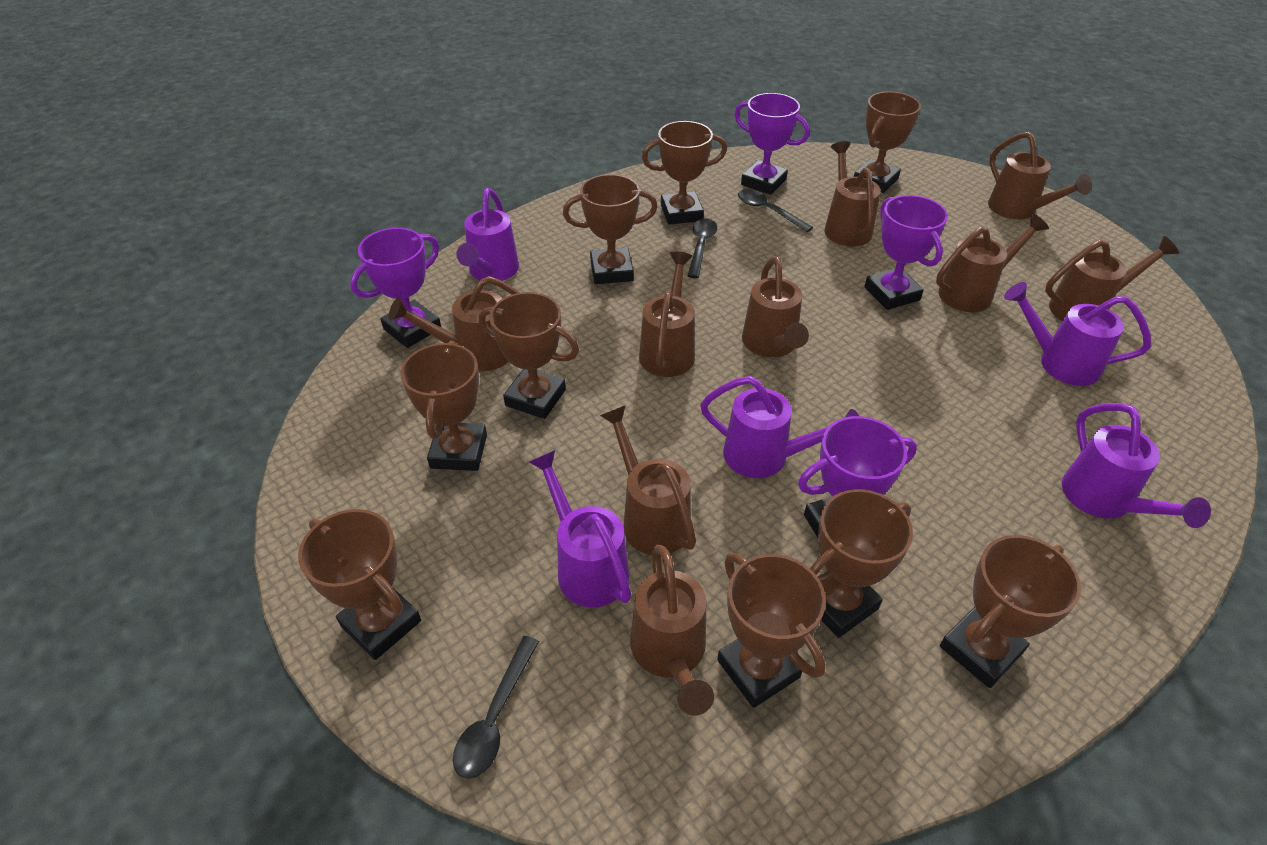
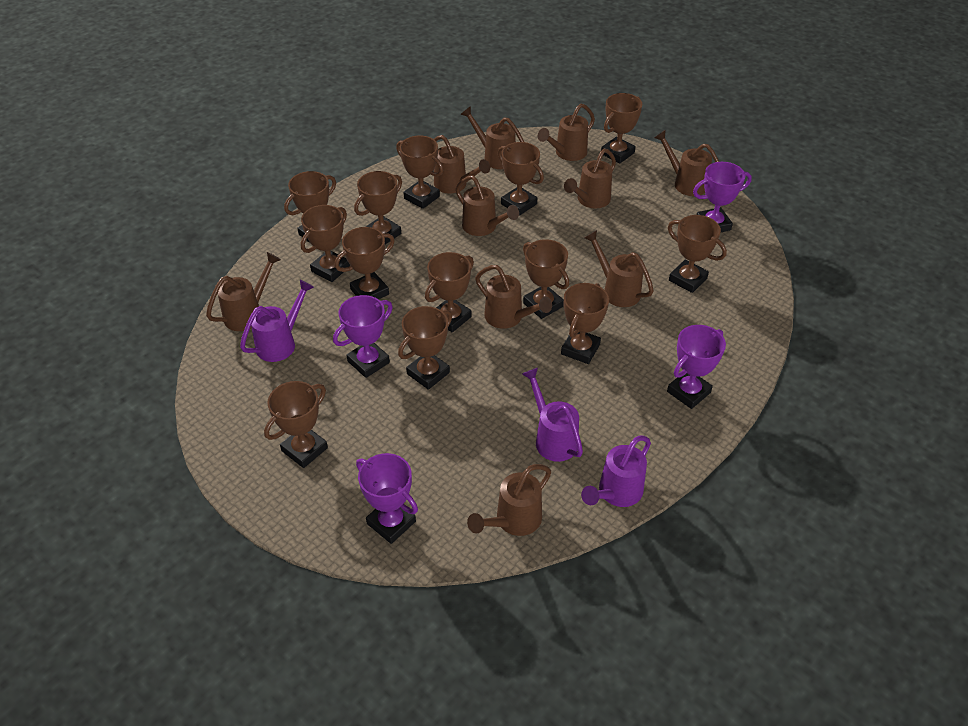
black spoon: 3 -> 0
brown trophy: 9 -> 13
brown watering can: 9 -> 10
purple watering can: 5 -> 3

